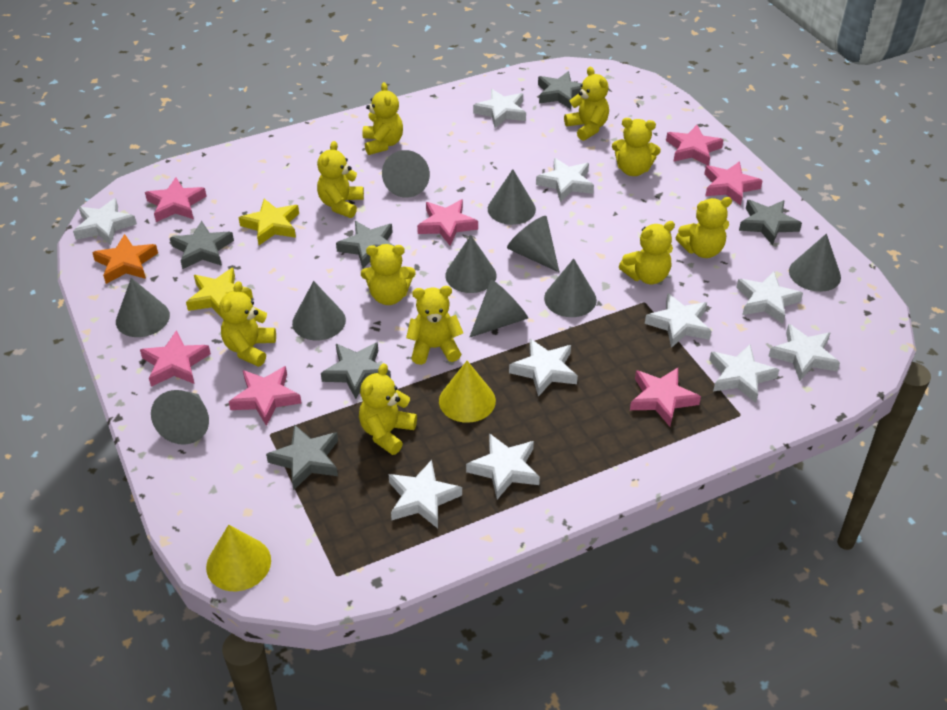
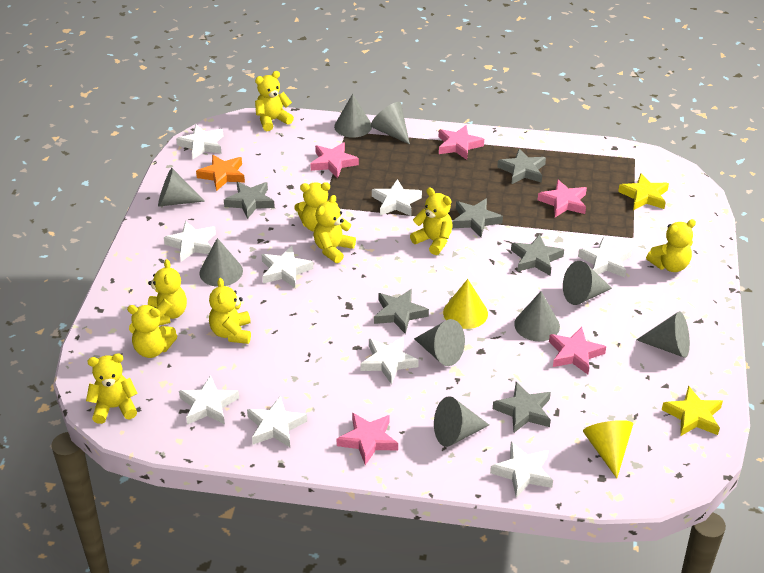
grey cone: 10 -> 9
pink star: 7 -> 5
white star: 10 -> 9
yellow teddy bear: 10 -> 9

